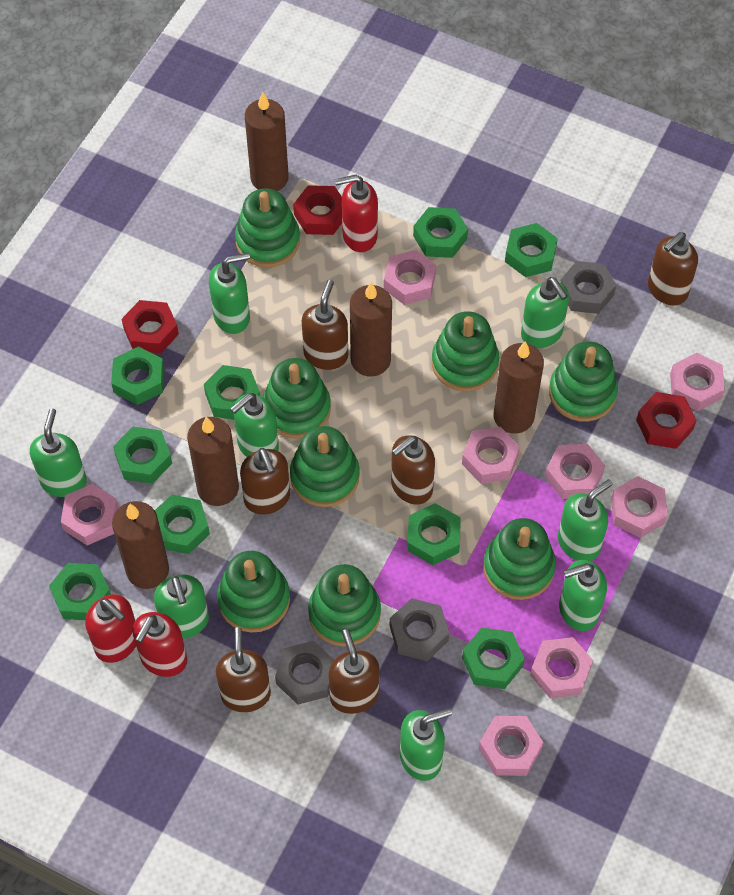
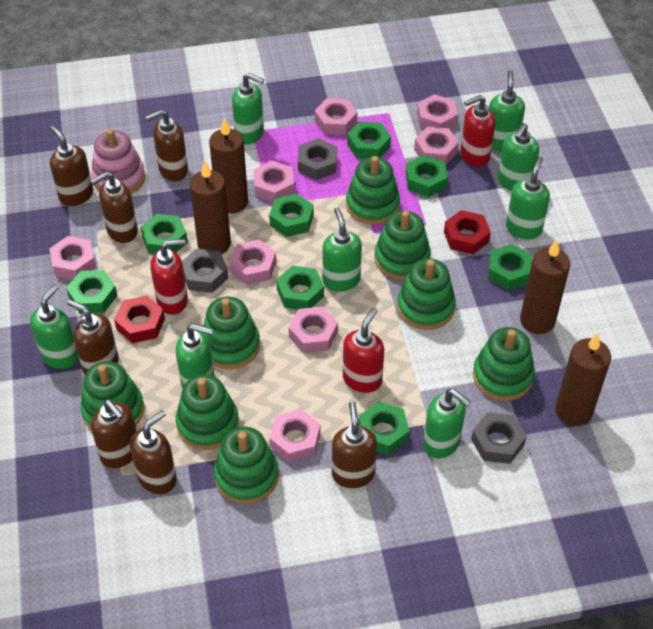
brown candle: 5 -> 4
brown soap dispenser: 6 -> 7
green nut: 9 -> 8
pink stacking toy: 0 -> 1
red nut: 3 -> 2

